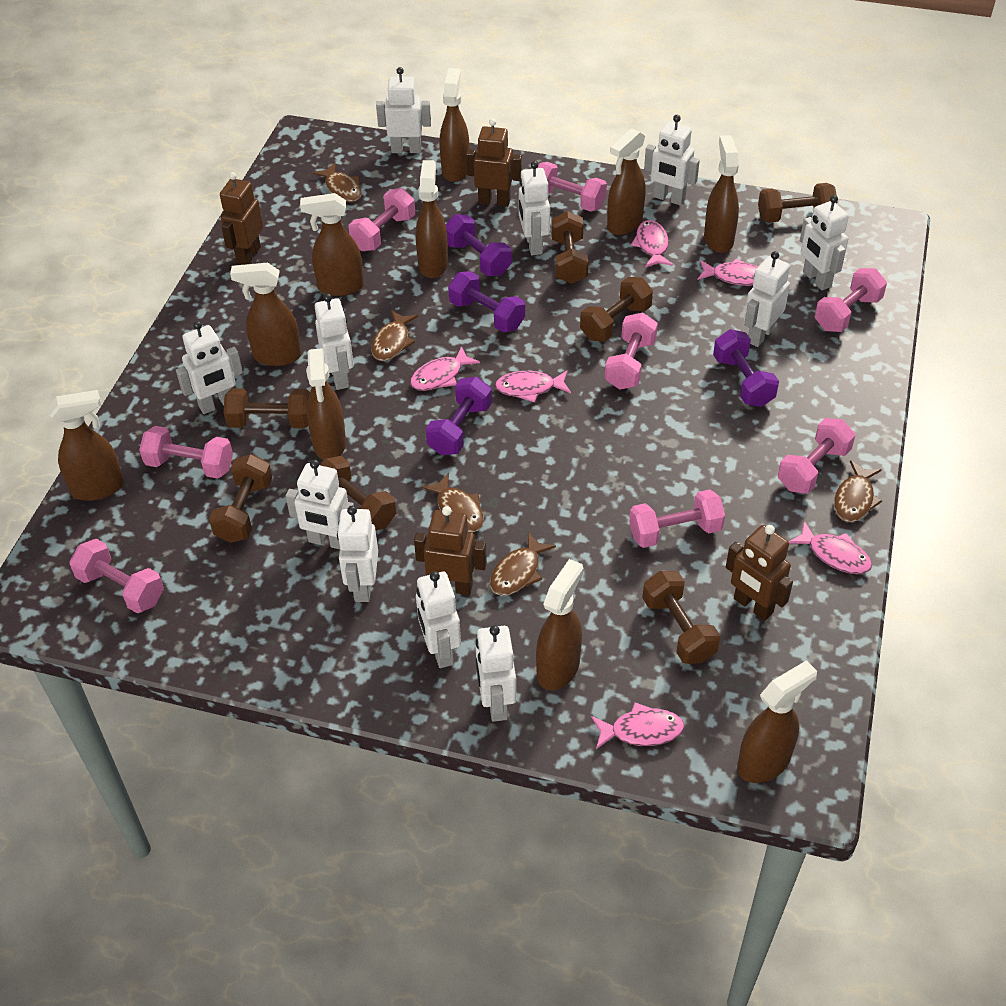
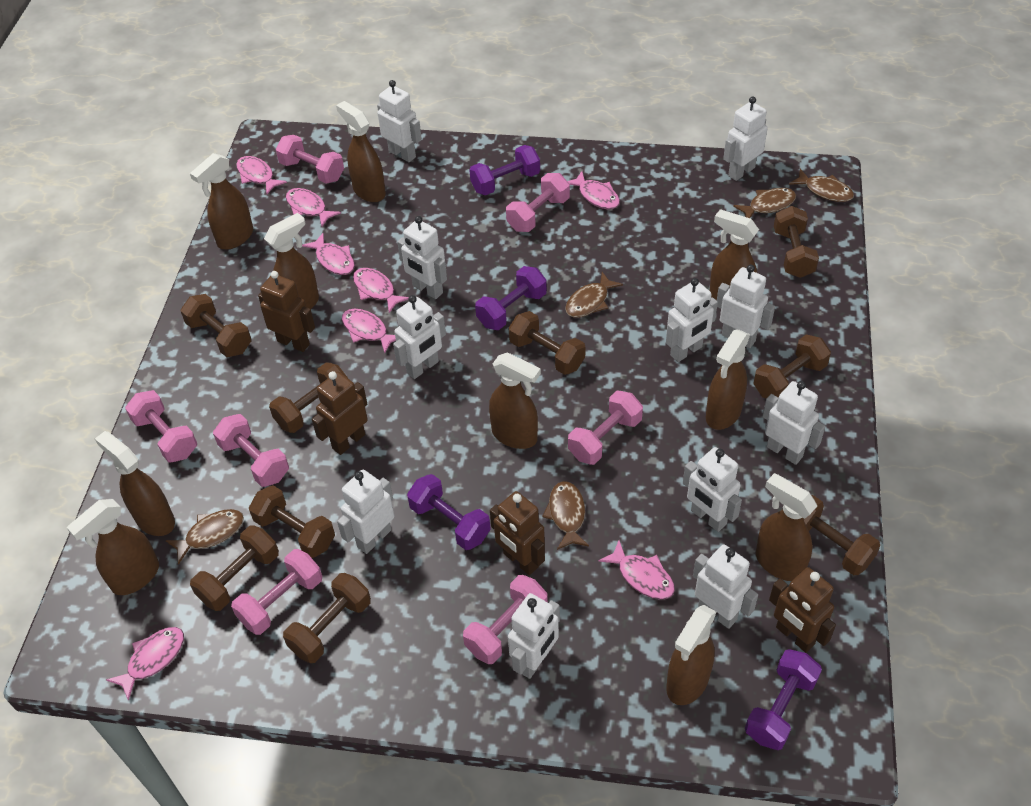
brown dumbbell: 7 -> 9
pink dumbbell: 8 -> 7
pink fish: 6 -> 8

